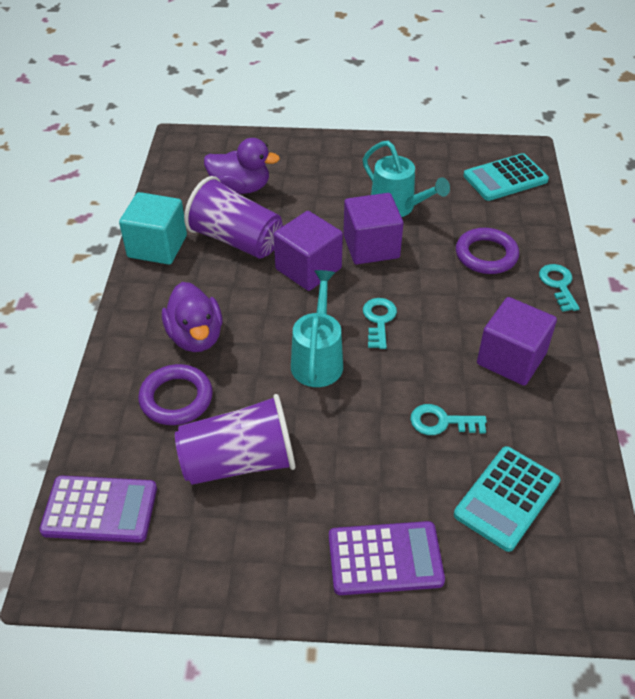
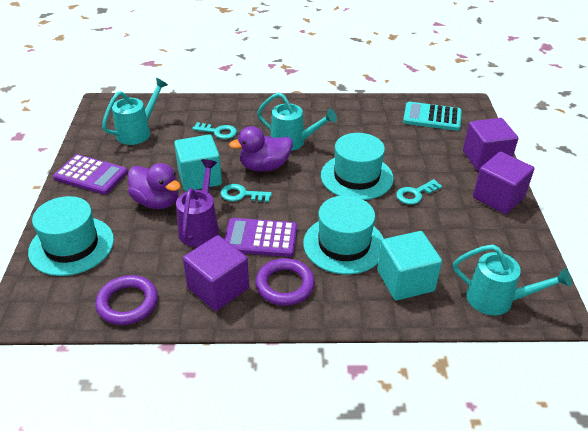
purple cup: 2 -> 0
purple watering can: 0 -> 1
turquoise calculator: 2 -> 1
turquoise cube: 1 -> 2
turquoise hat: 0 -> 3
turquoise watering can: 2 -> 3

